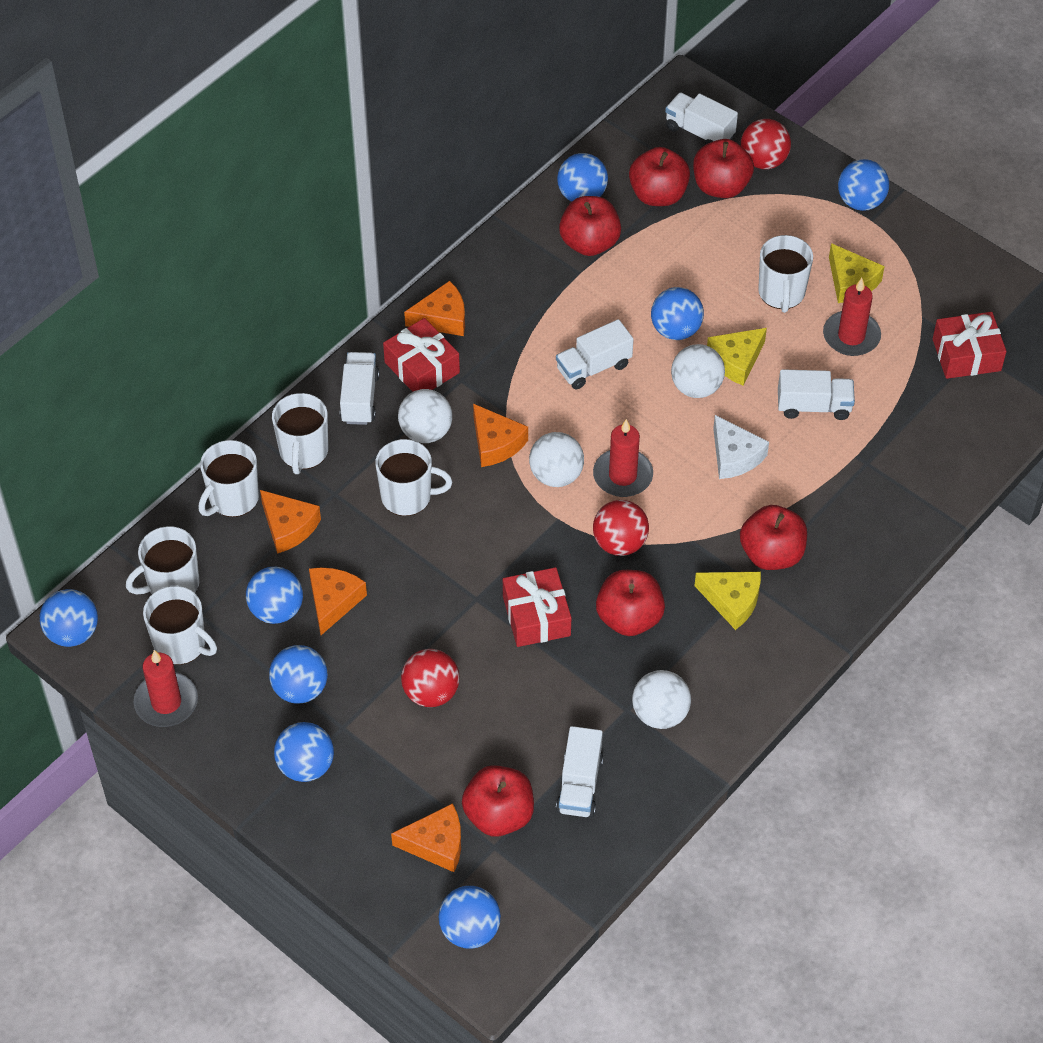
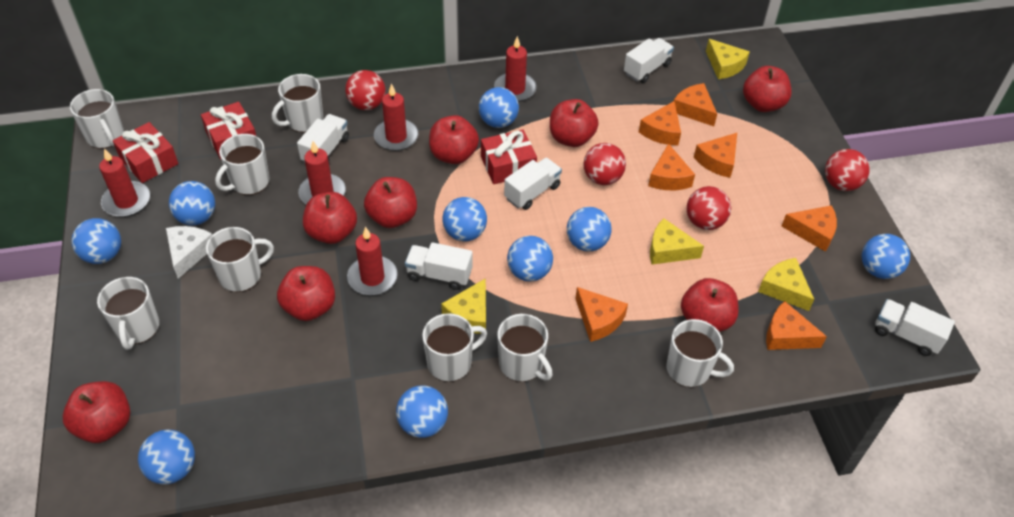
blue ball: 8 -> 9
orange cheese: 5 -> 7
red apple: 6 -> 8
red ball: 3 -> 4
red candle: 3 -> 5
white ball: 4 -> 0
white mug: 6 -> 8
yellow cheese: 3 -> 4

